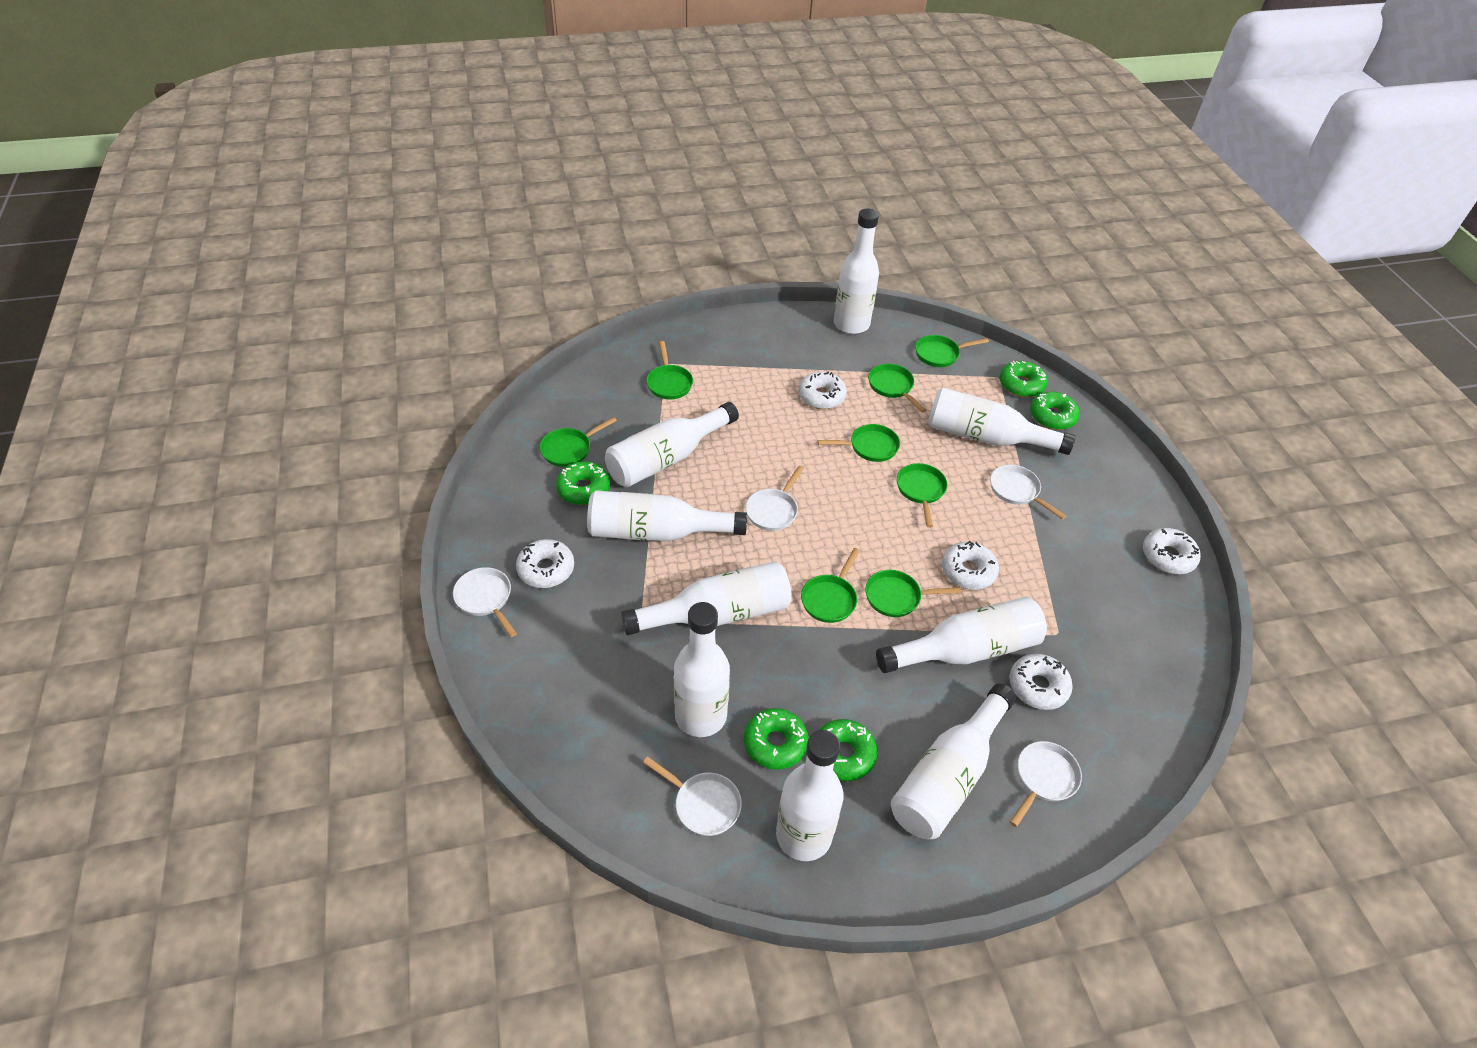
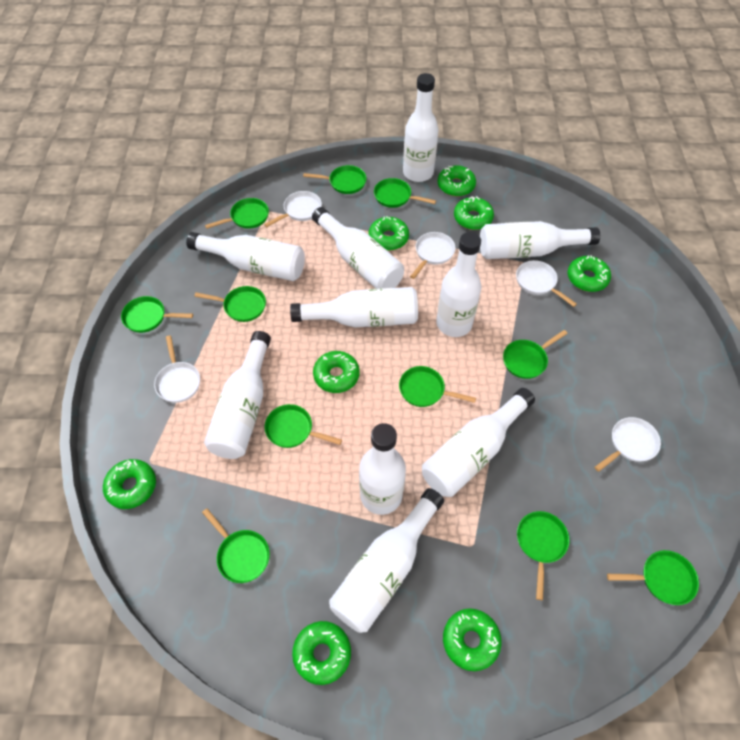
green donut: 5 -> 8
green pan: 8 -> 11
white bottle: 9 -> 10
white donut: 5 -> 0

